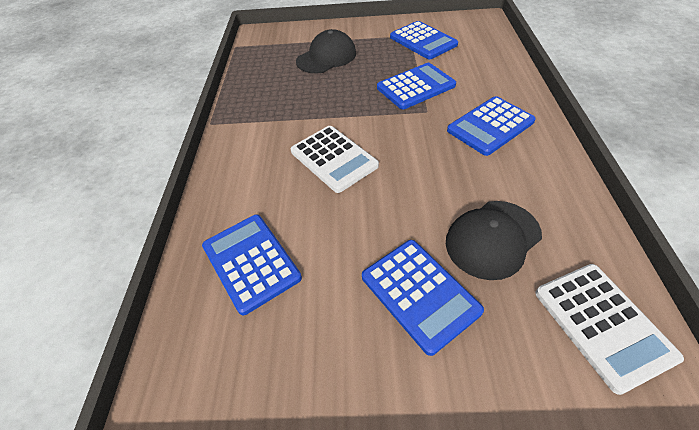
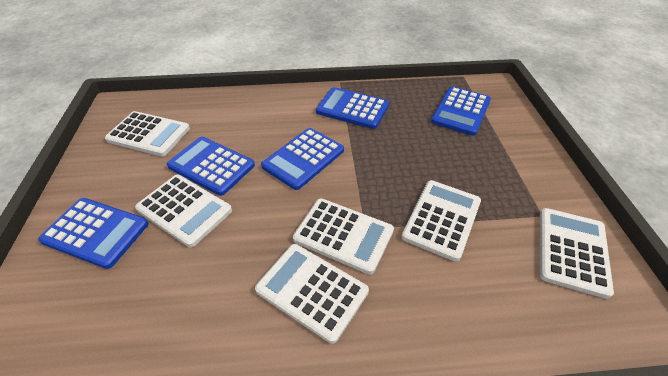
black cap: 2 -> 0
white calculator: 2 -> 6

